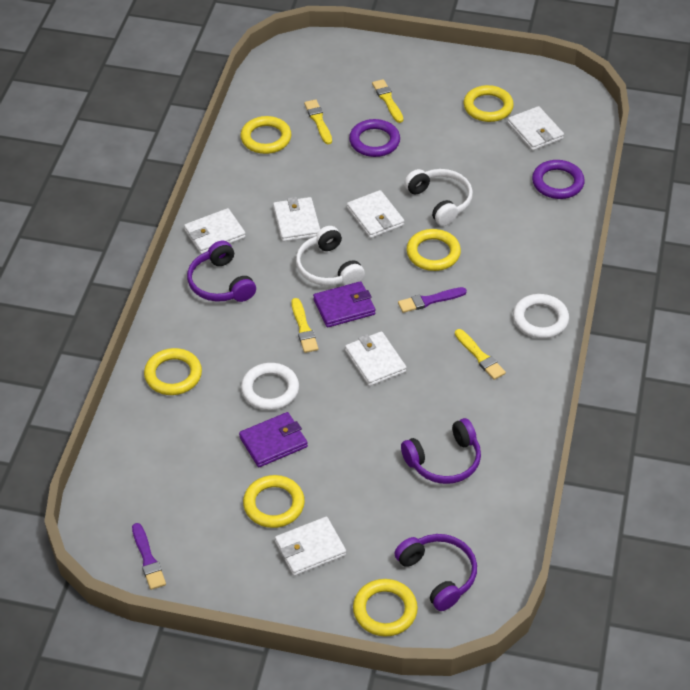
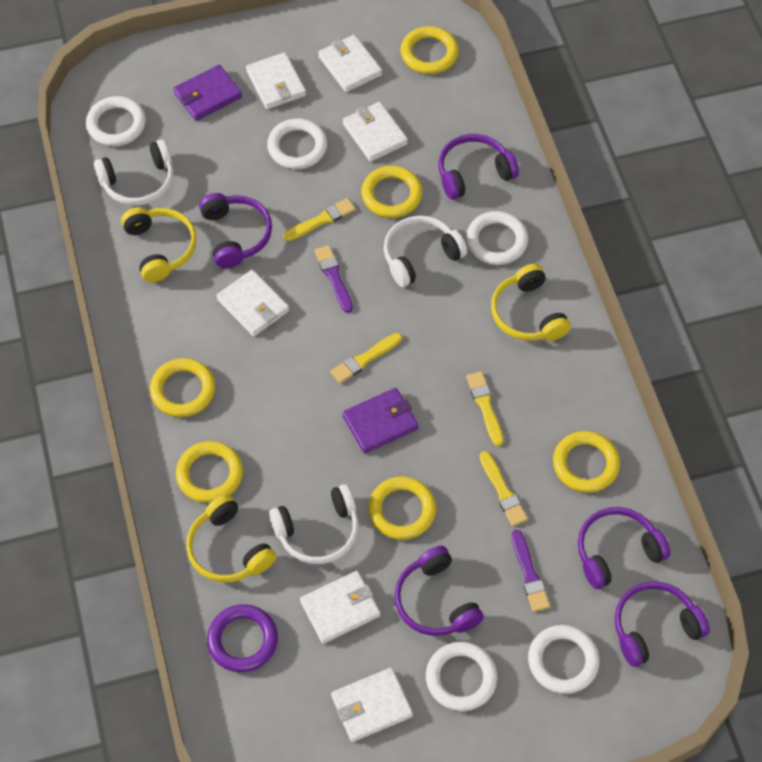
purple headphones: 3 -> 5
purple ring: 2 -> 1
white headphones: 2 -> 3
white ring: 2 -> 5
yellow headphones: 0 -> 3

